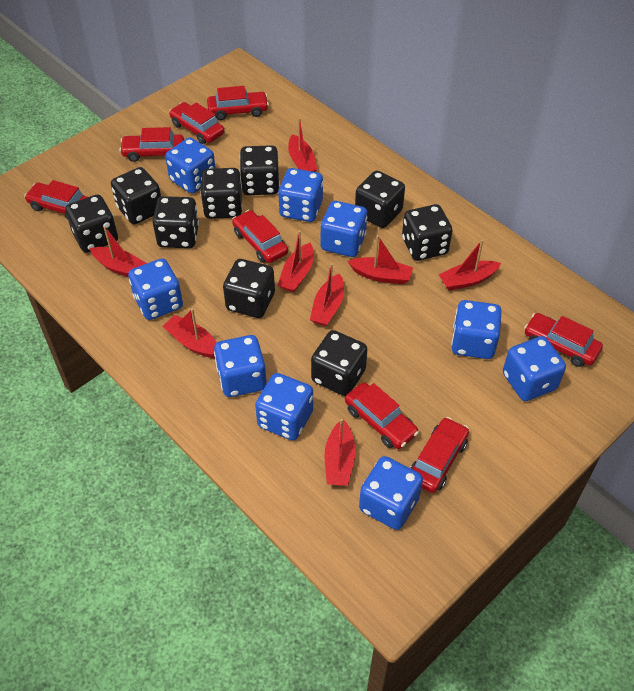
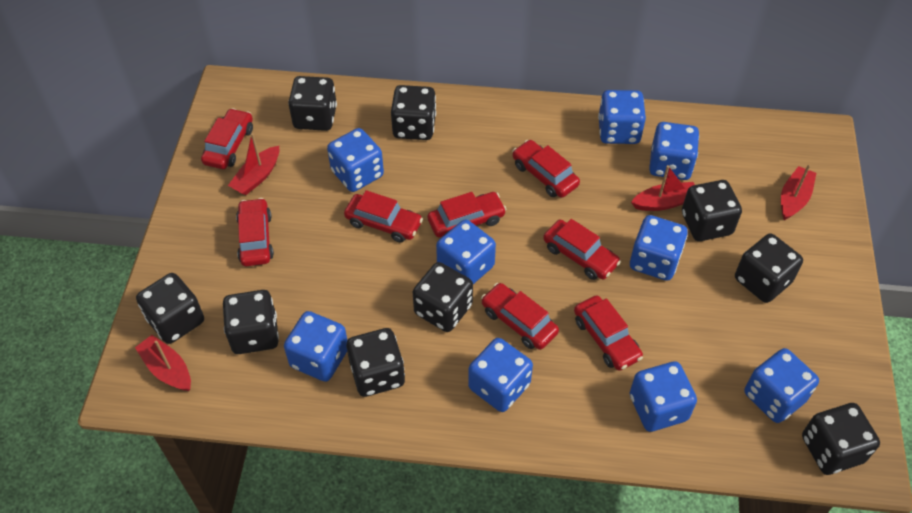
red boat: 8 -> 4

